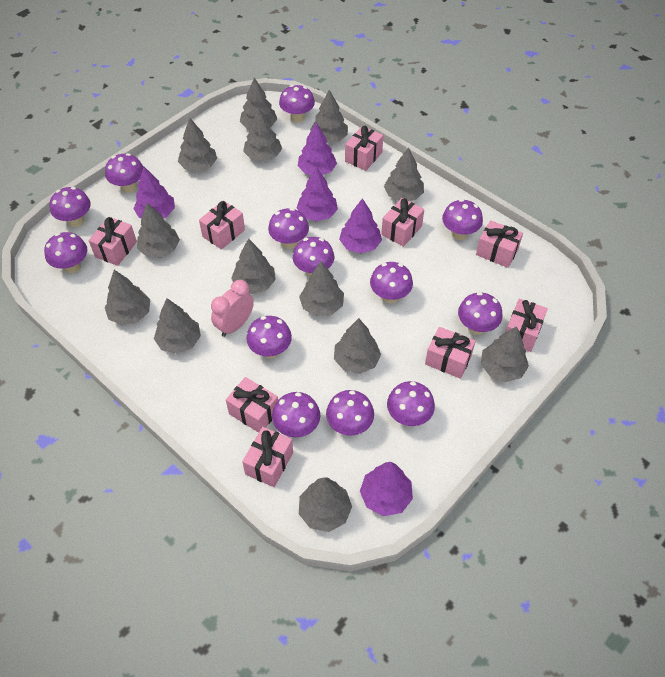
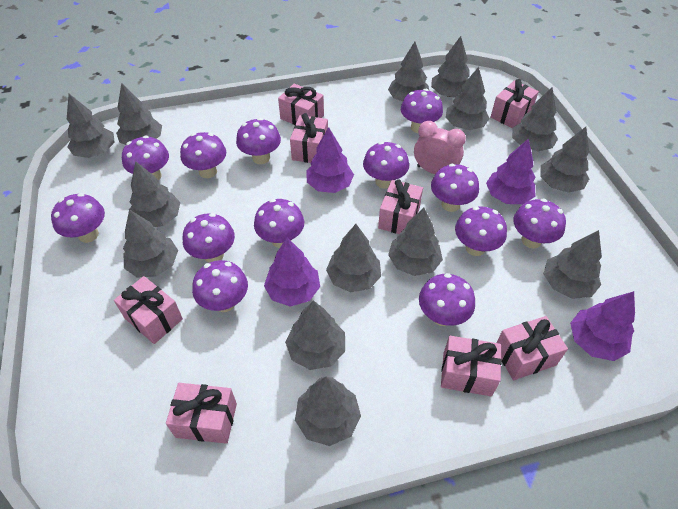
grey tree: 13 -> 14
pink gift: 9 -> 8
purple tree: 5 -> 4

